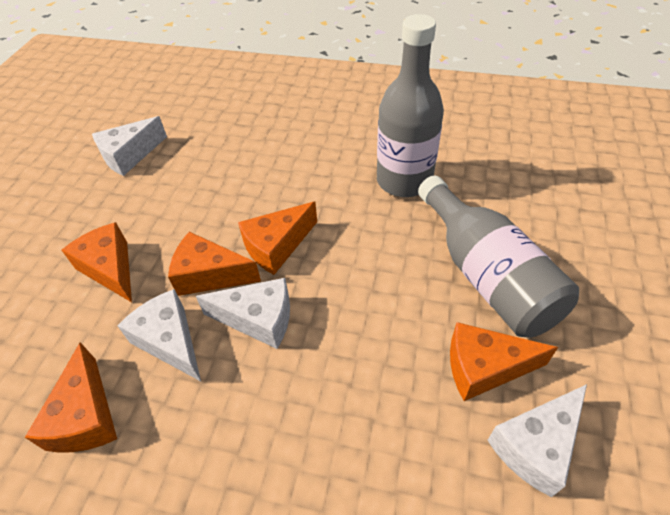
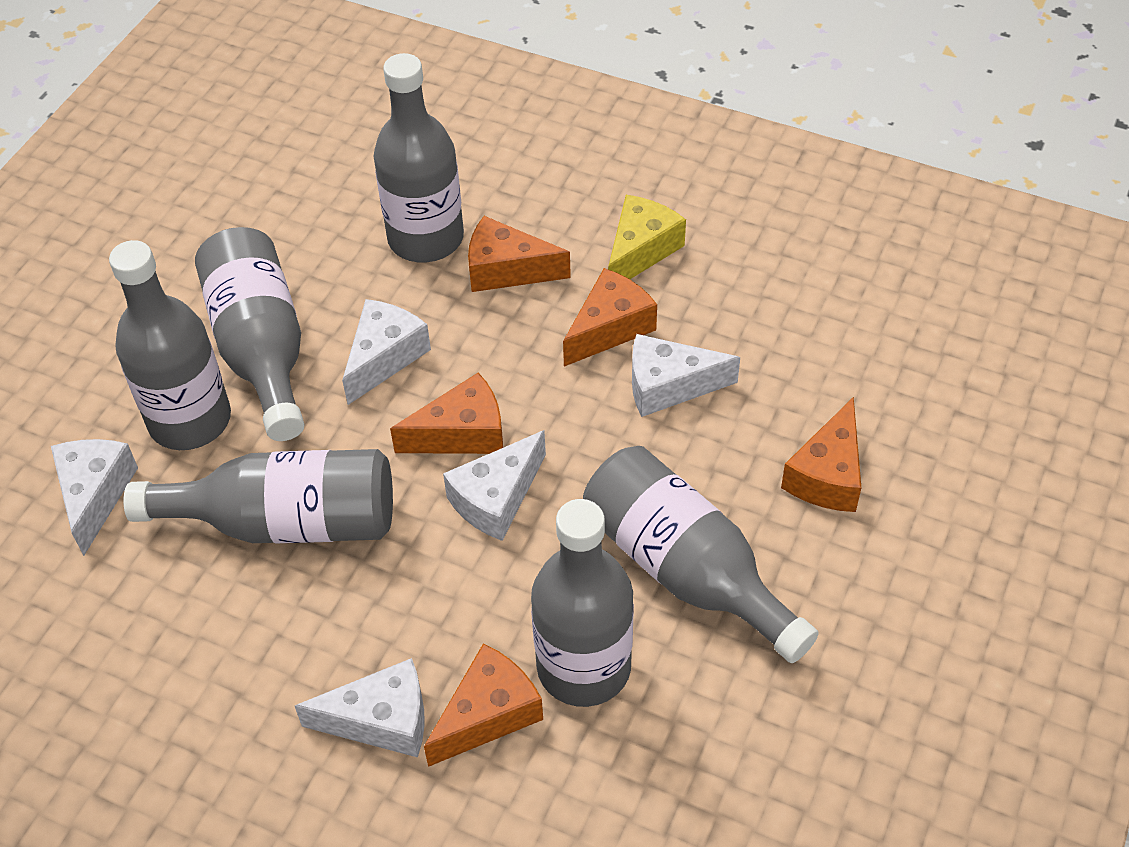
grey bottle: 2 -> 6
white cheese: 4 -> 5
yellow cheese: 0 -> 1

